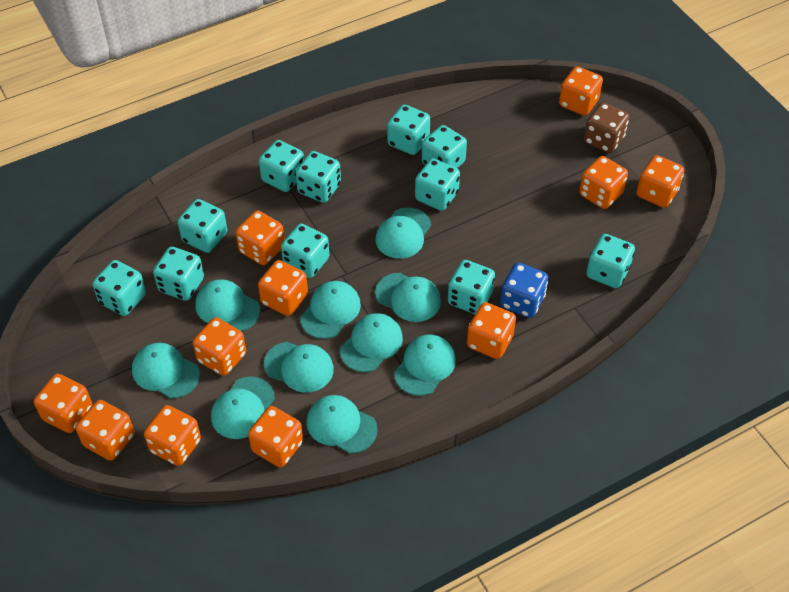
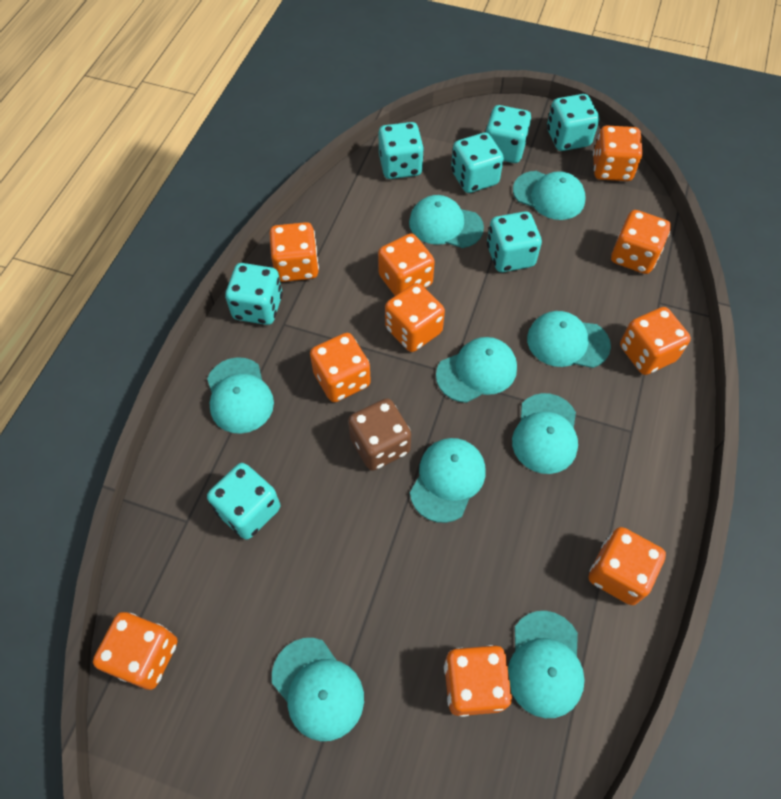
blue dice: 1 -> 0
orange dice: 11 -> 10
turquoise cap: 10 -> 9
turquoise dice: 11 -> 7

